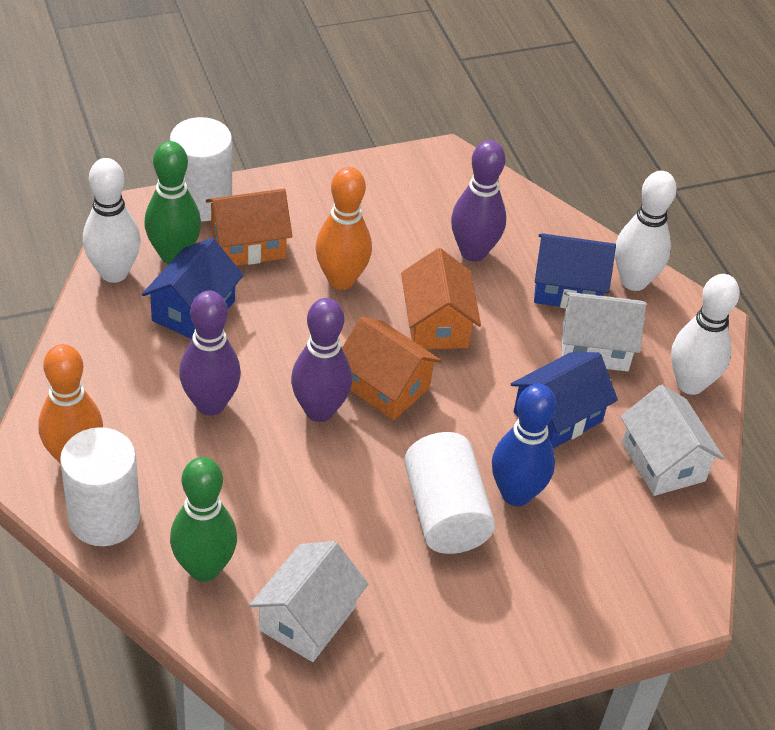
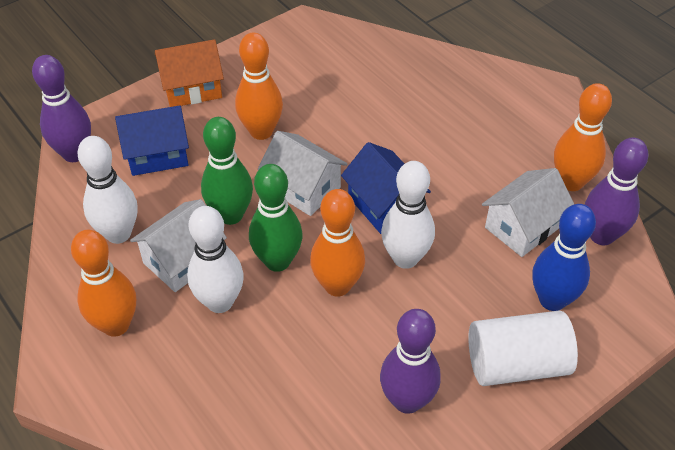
blue house: 3 -> 2
orange bowling pin: 2 -> 4
orange house: 3 -> 1
white cylinder: 3 -> 1

